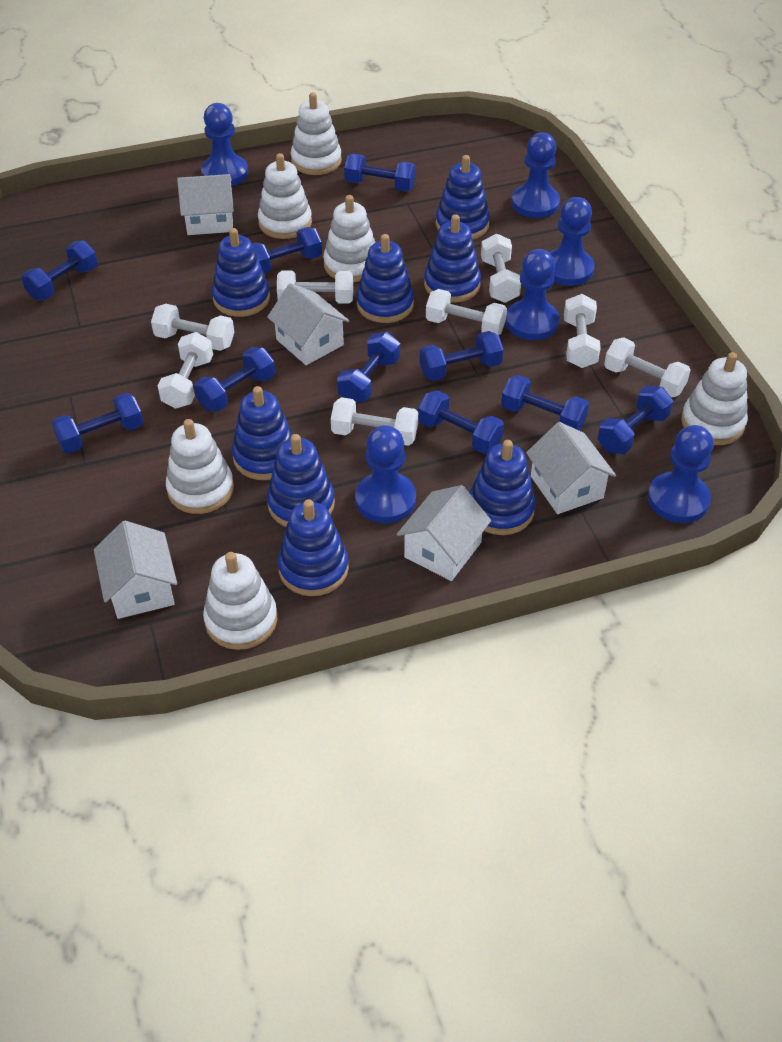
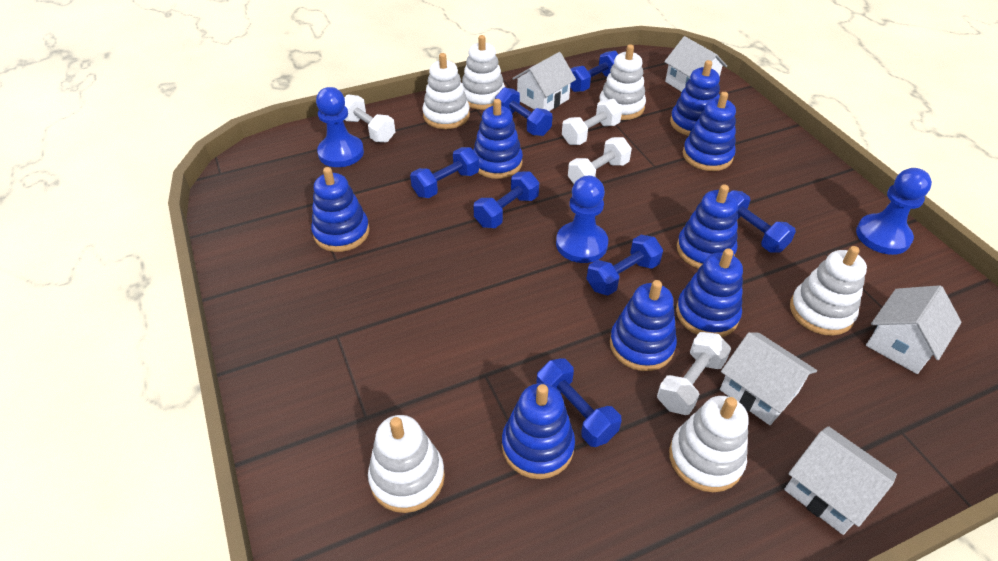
blue dumbbell: 10 -> 7
blue pawn: 6 -> 3
white dumbbell: 8 -> 4

